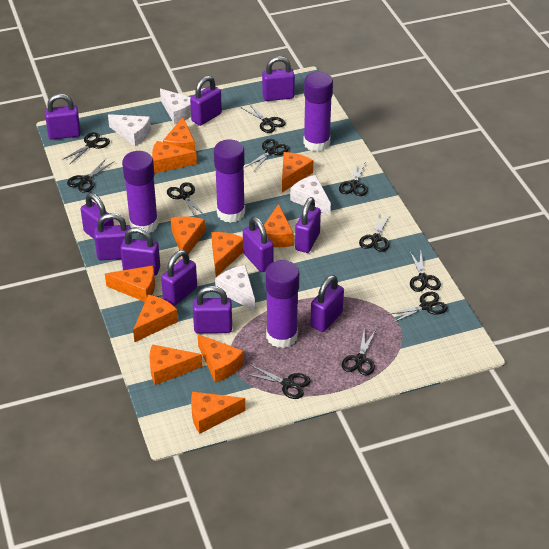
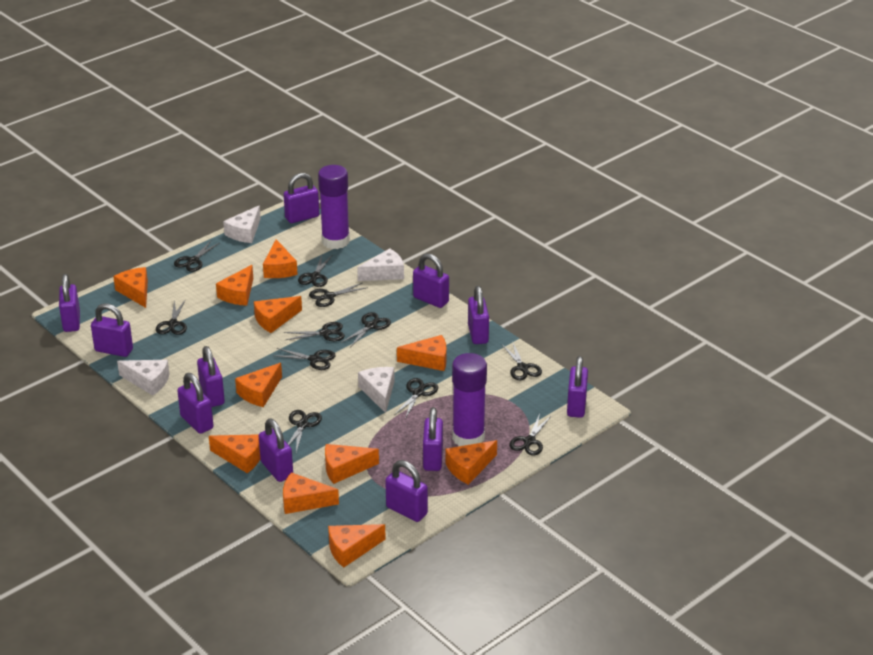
purple glue stick: 4 -> 2

